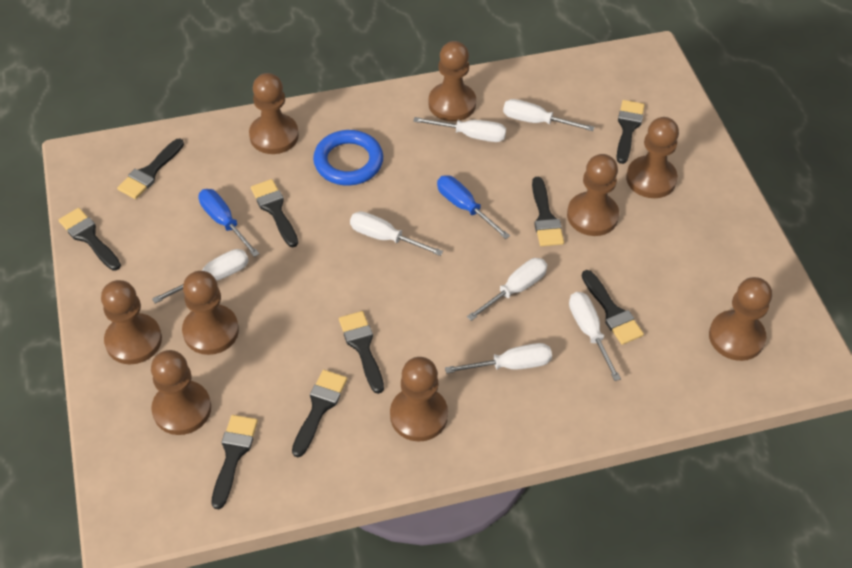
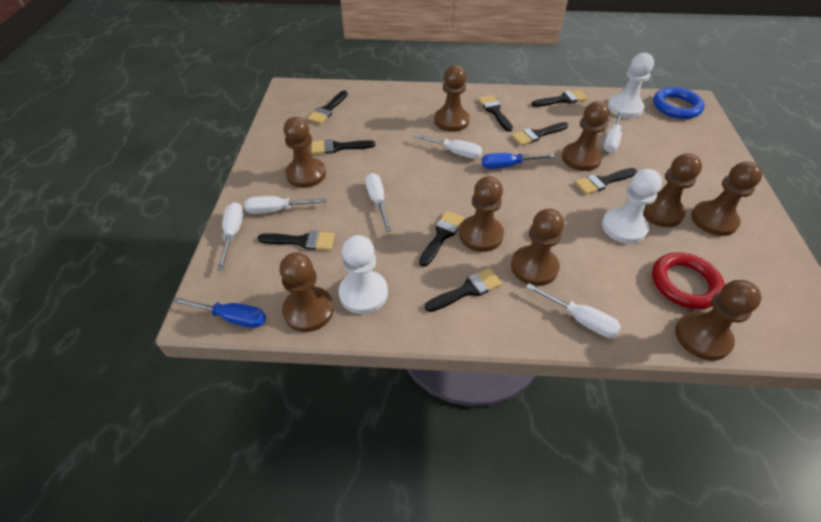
red ring: 0 -> 1
white pawn: 0 -> 3
white screwdriver: 7 -> 6

